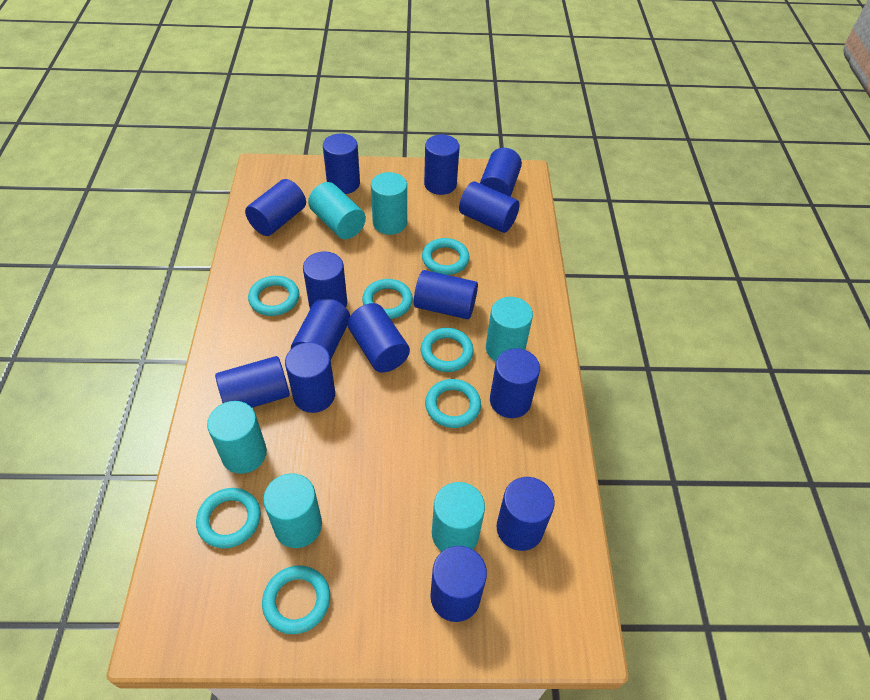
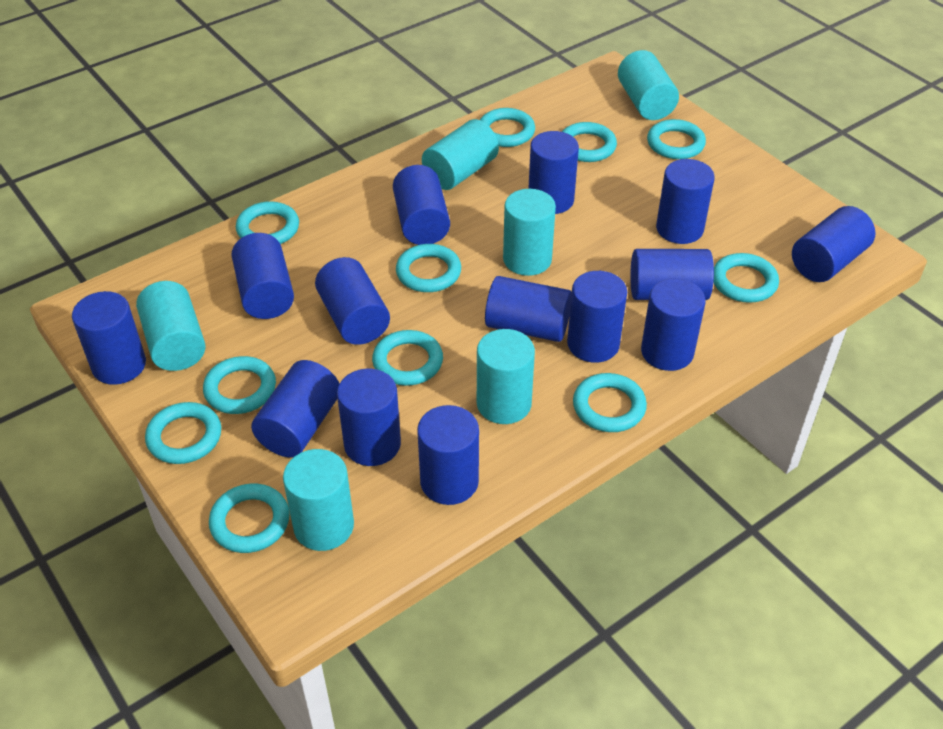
turquoise ring: 7 -> 11

